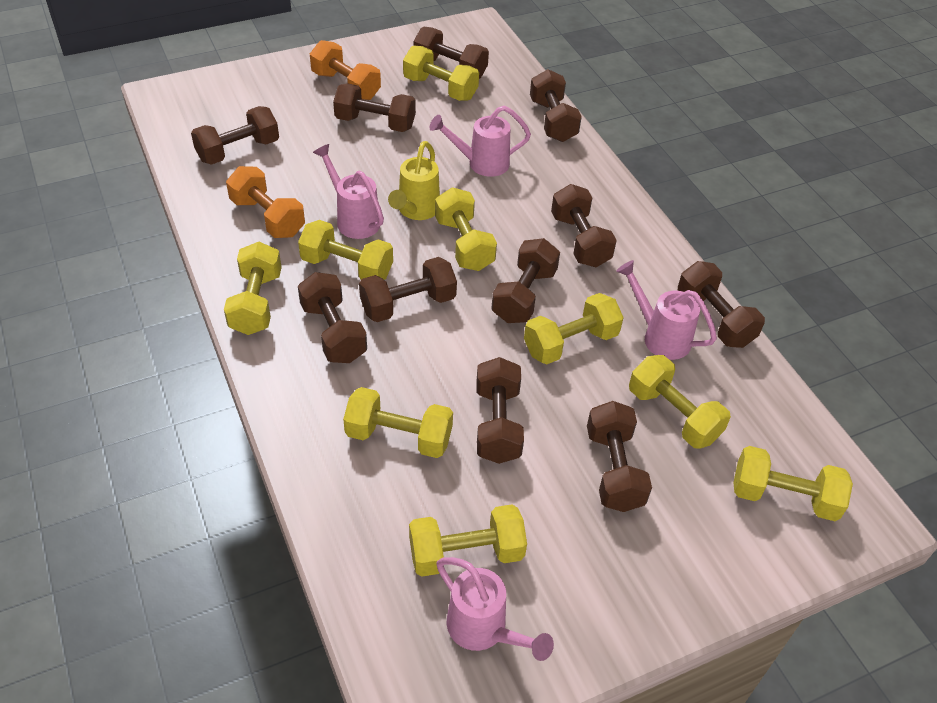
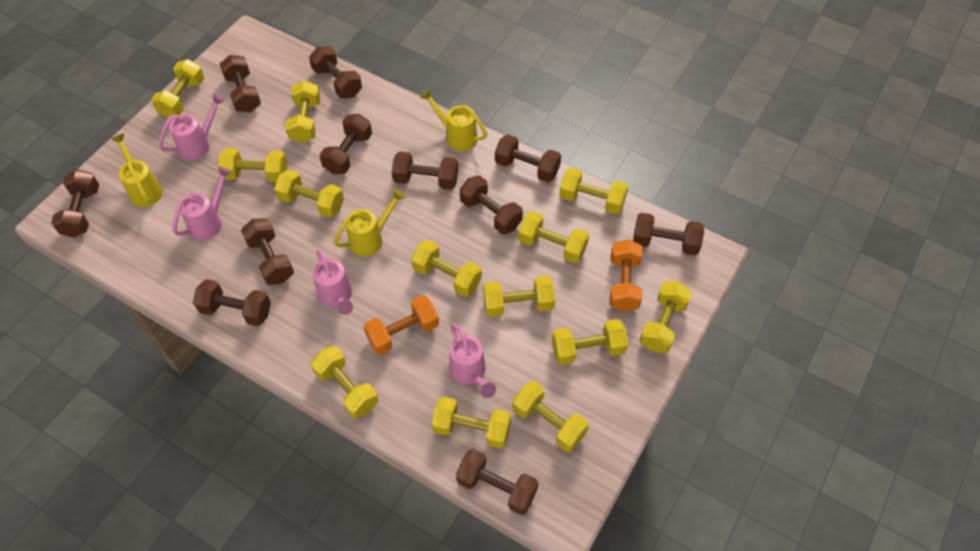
yellow dumbbell: 9 -> 13
yellow watering can: 1 -> 3

